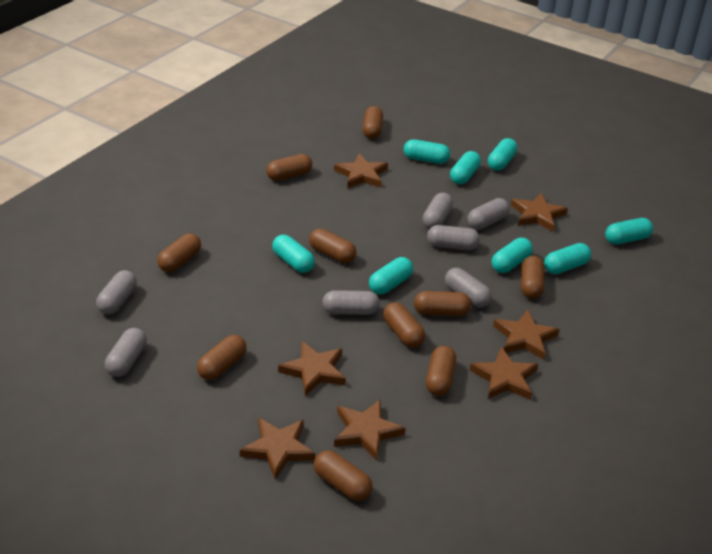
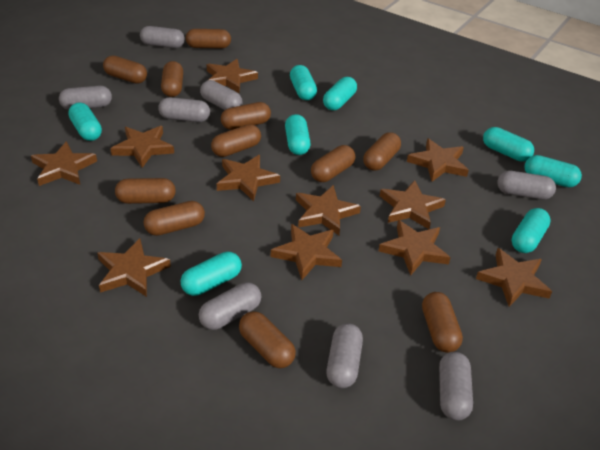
brown capsule: 10 -> 11
brown star: 7 -> 11
grey capsule: 7 -> 8

